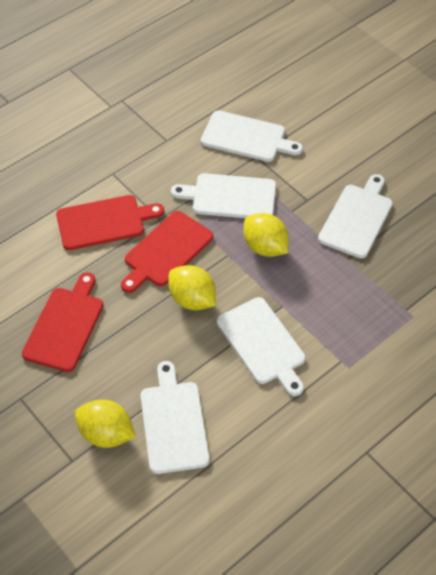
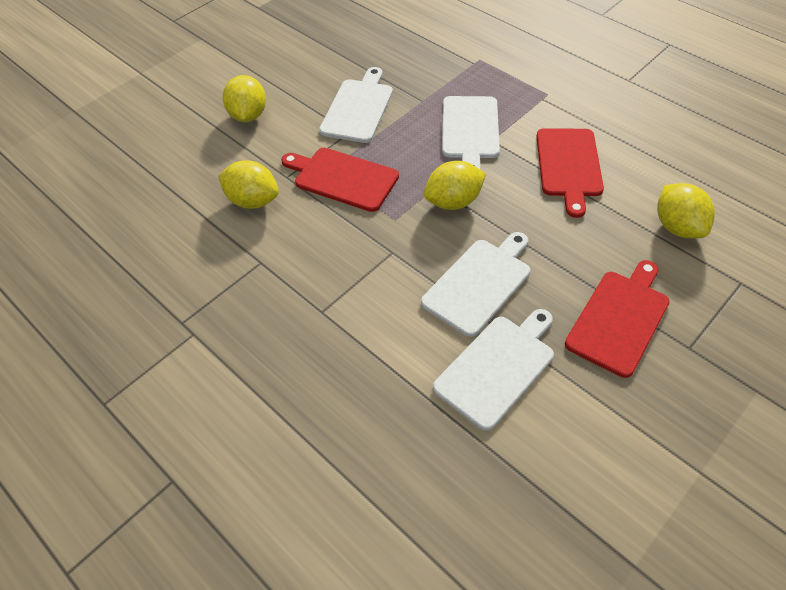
white cutting board: 5 -> 4
yellow lemon: 3 -> 4

